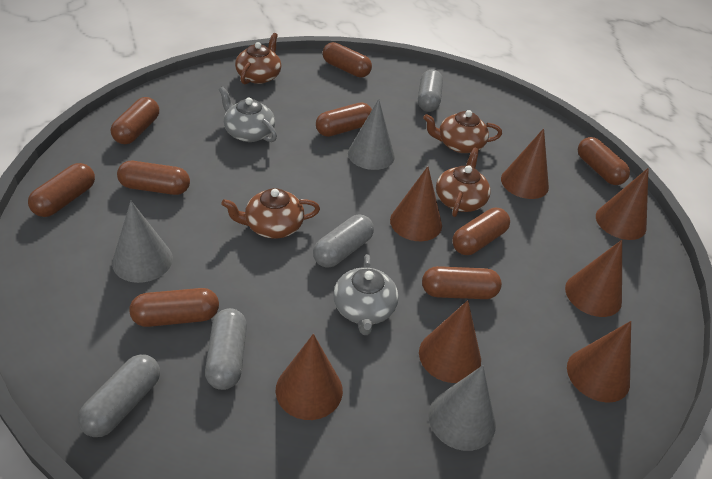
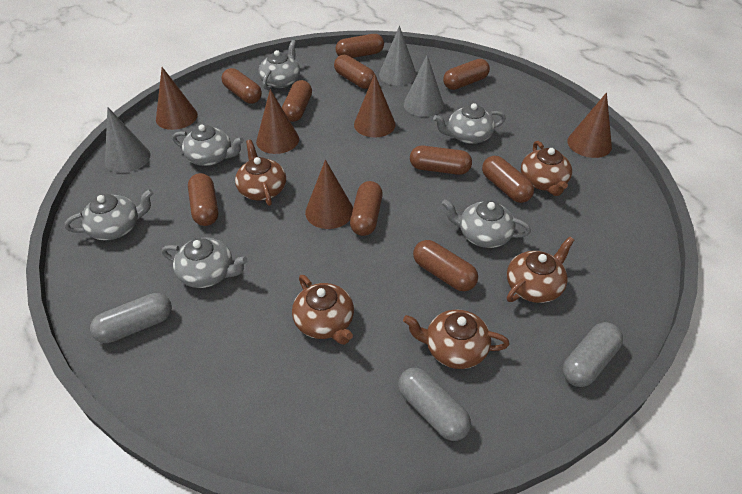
brown capsule: 9 -> 10
brown cone: 7 -> 5
brown teapot: 4 -> 5
grey capsule: 4 -> 3
grey teapot: 2 -> 6

